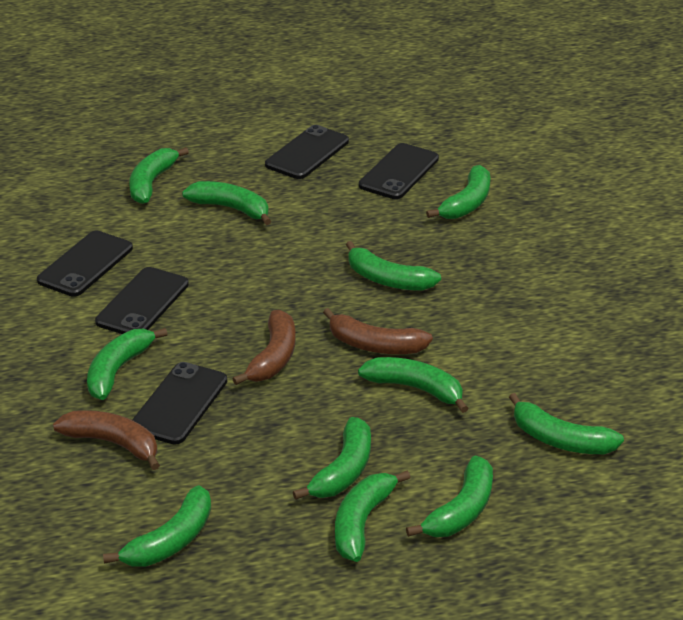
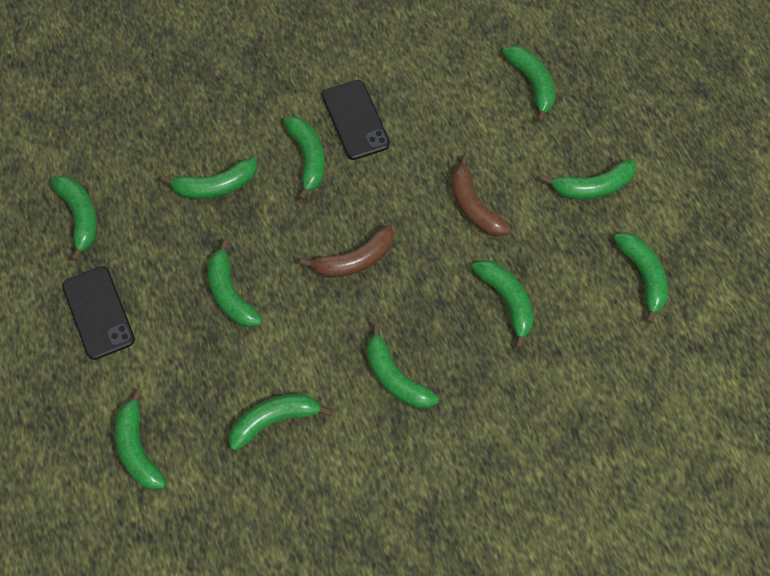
black phone: 5 -> 2
brown banana: 3 -> 2

